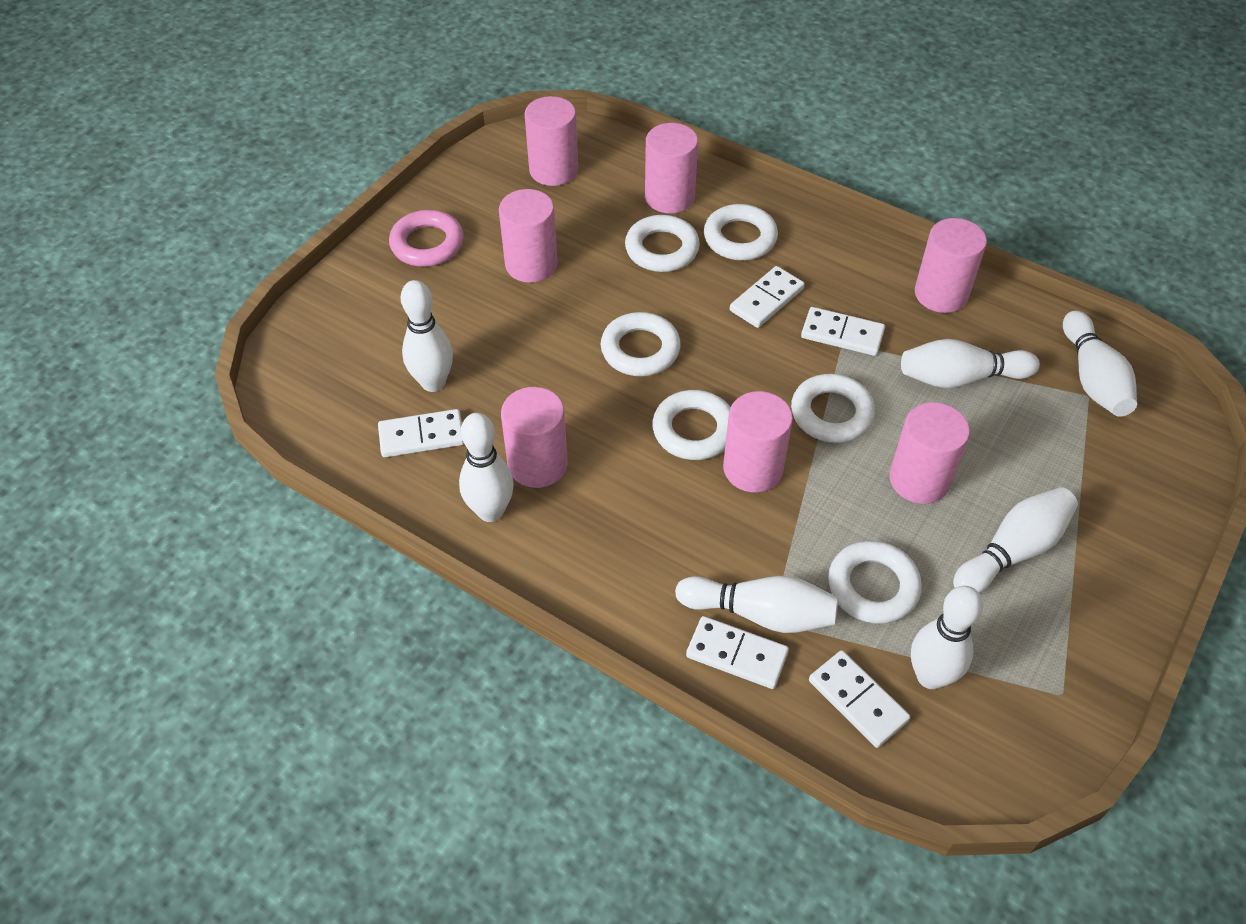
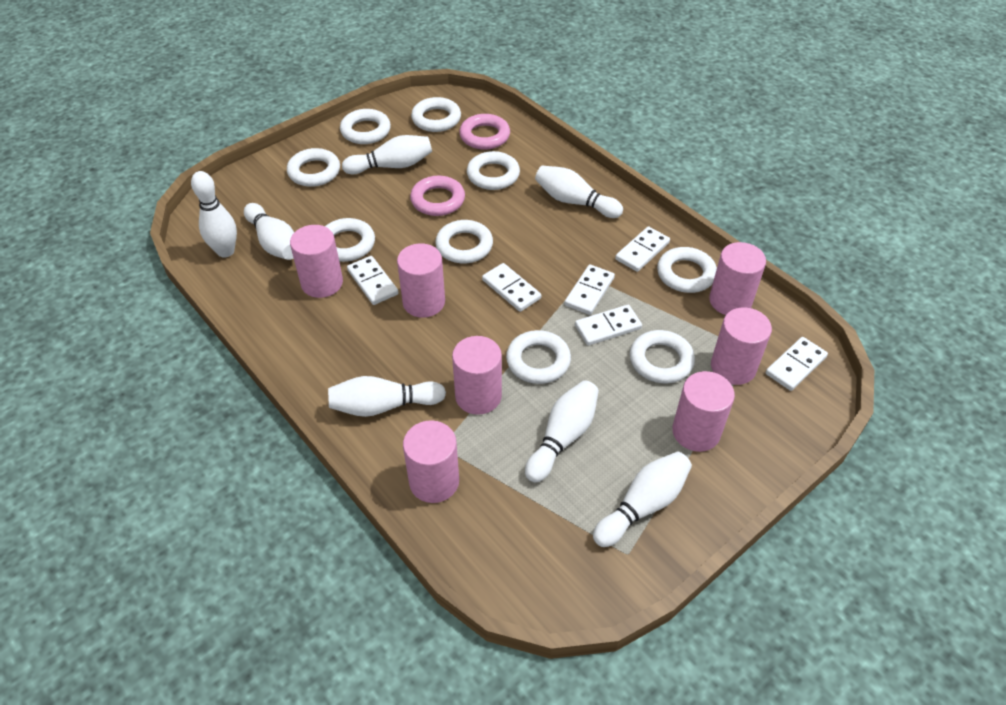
pink ring: 1 -> 2
white domino: 5 -> 6
white ring: 6 -> 9

